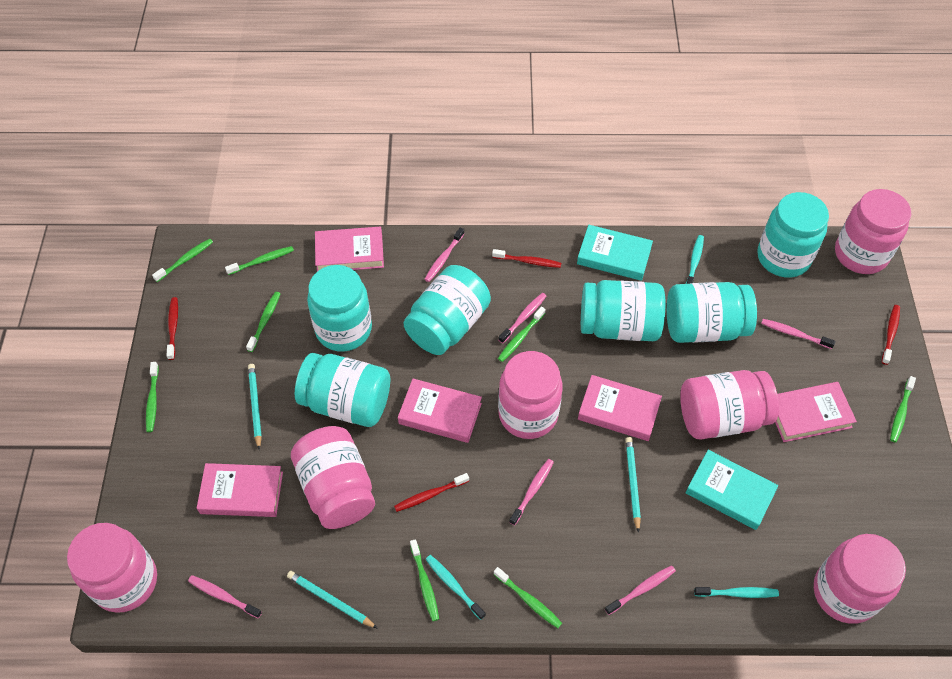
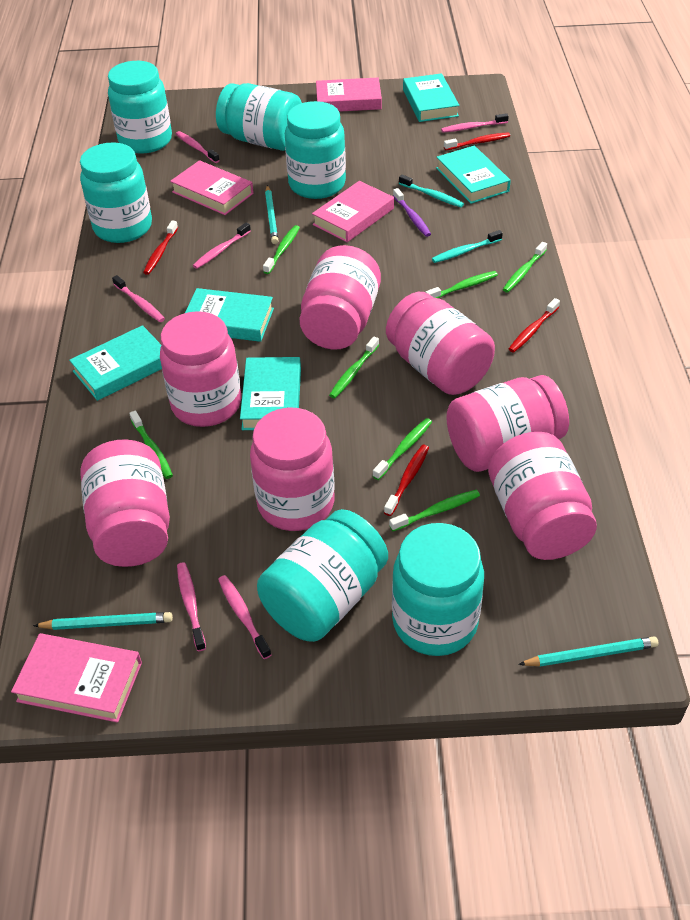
green toothbrush: 8 -> 7
pink book: 5 -> 4
pink jar: 6 -> 7
purple toothbrush: 0 -> 1
turquoise book: 2 -> 5
turquoise toothbrush: 3 -> 2

